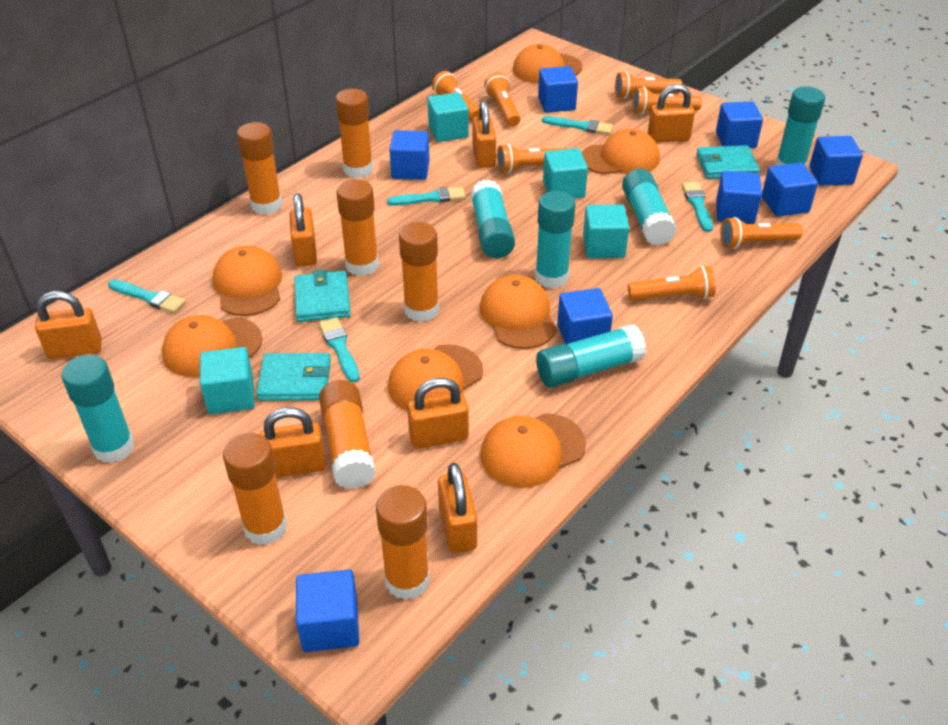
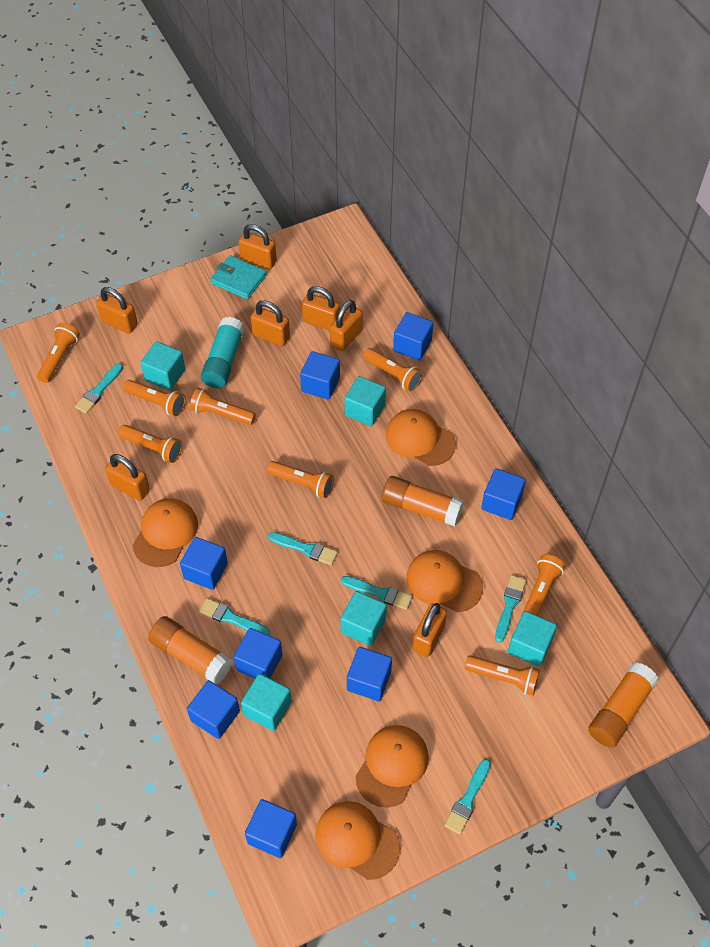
orange cap: 7 -> 5
orange flashlight: 7 -> 8
orange glue stick: 7 -> 3
turquoise brush: 5 -> 6
turquoise cube: 4 -> 5
turquoise glue stick: 6 -> 1
turquoise wallet: 3 -> 1

